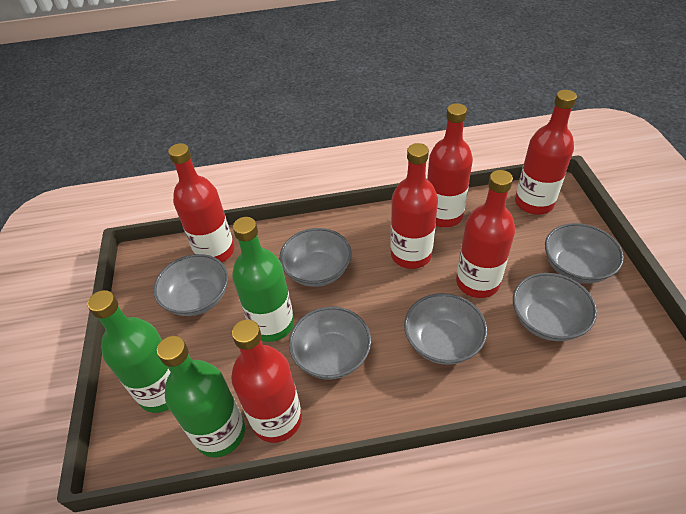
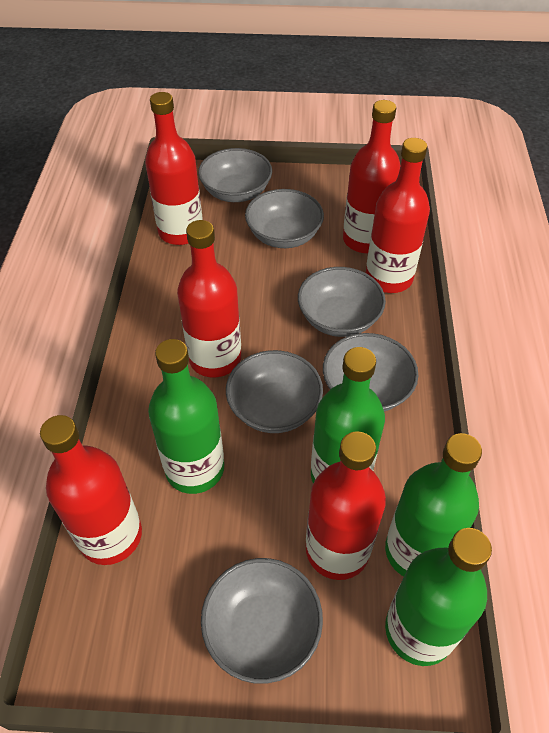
green bottle: 3 -> 4

